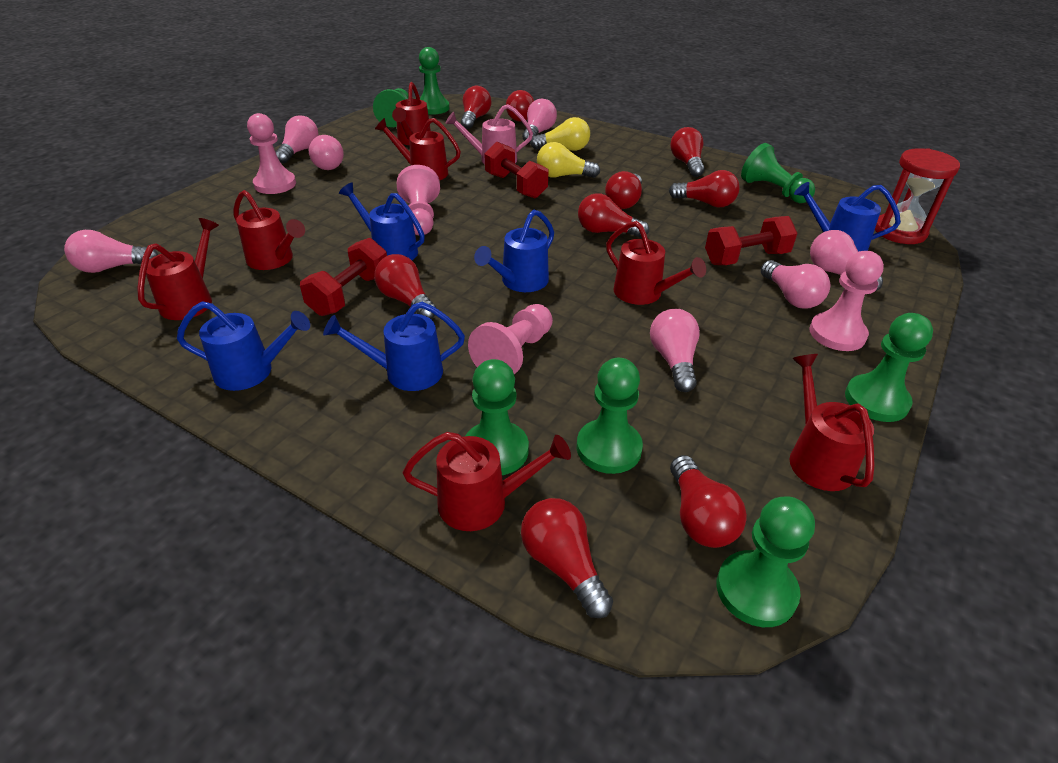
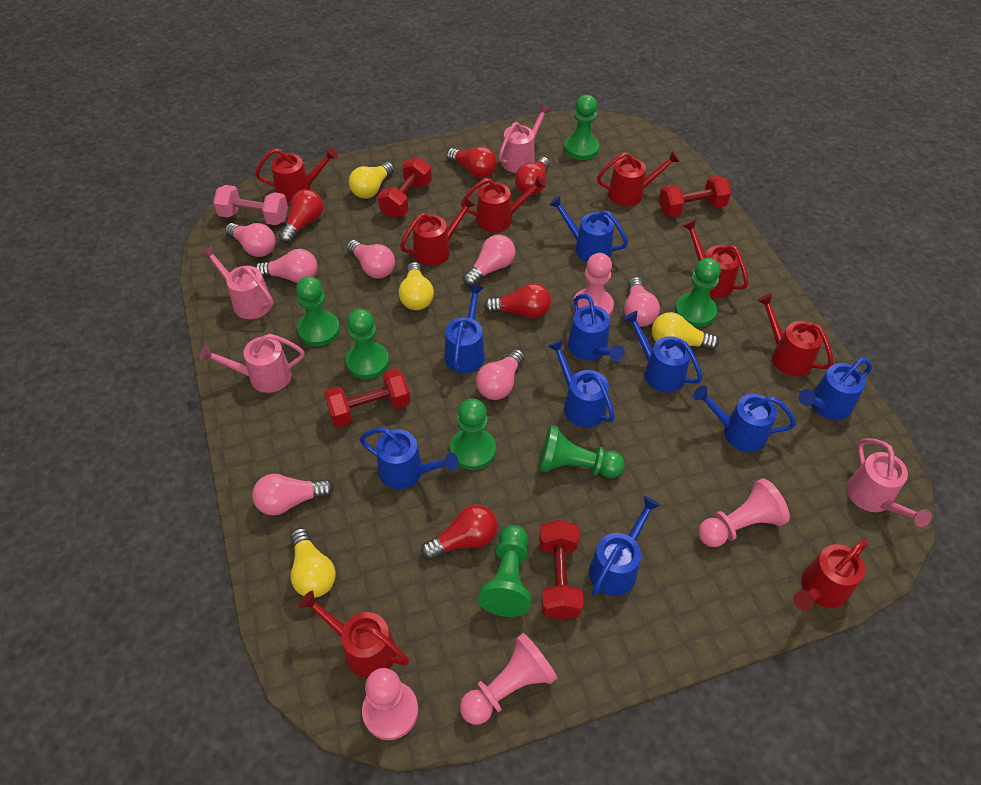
blue watering can: 5 -> 9
pink dumbbell: 0 -> 1
pink watering can: 1 -> 4
red dumbbell: 3 -> 4
red hourglass: 1 -> 0
red light bulb: 9 -> 5
red watering can: 7 -> 8
yellow light bulb: 2 -> 4

